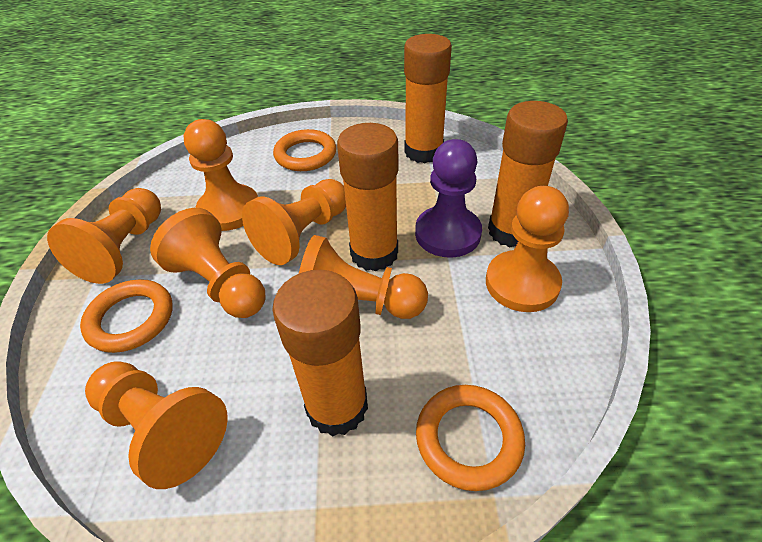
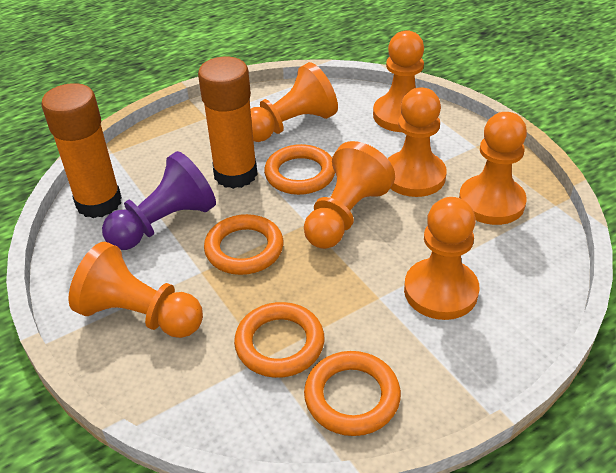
orange glue stick: 4 -> 2
orange ring: 3 -> 4

